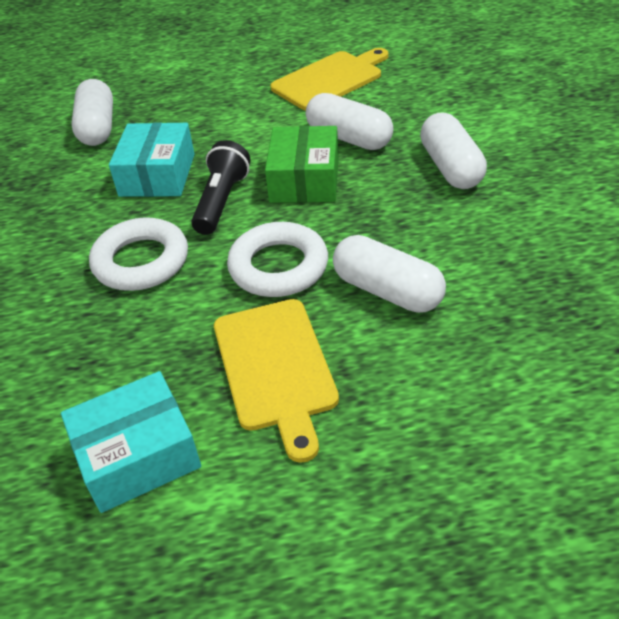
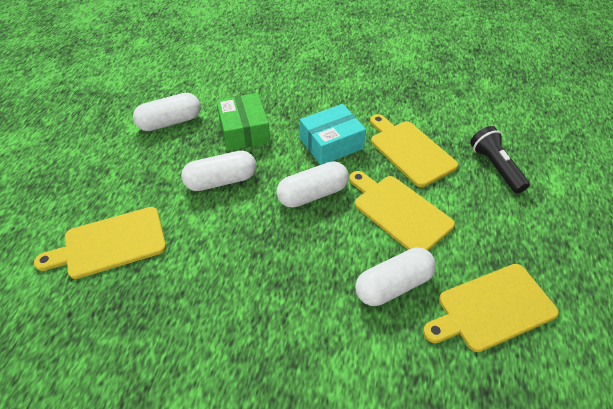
turquoise box: 2 -> 1
white ring: 2 -> 0
yellow cutting board: 2 -> 4

